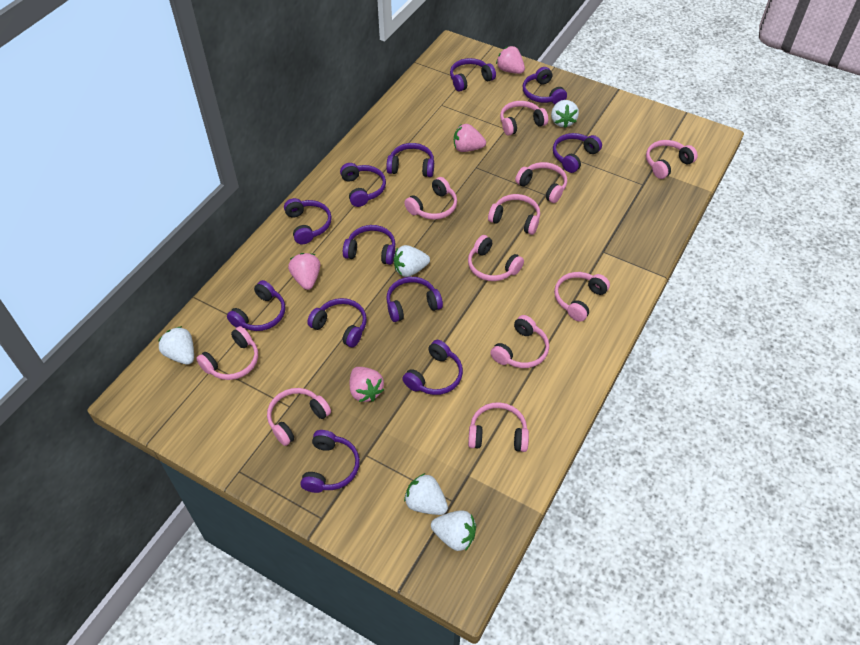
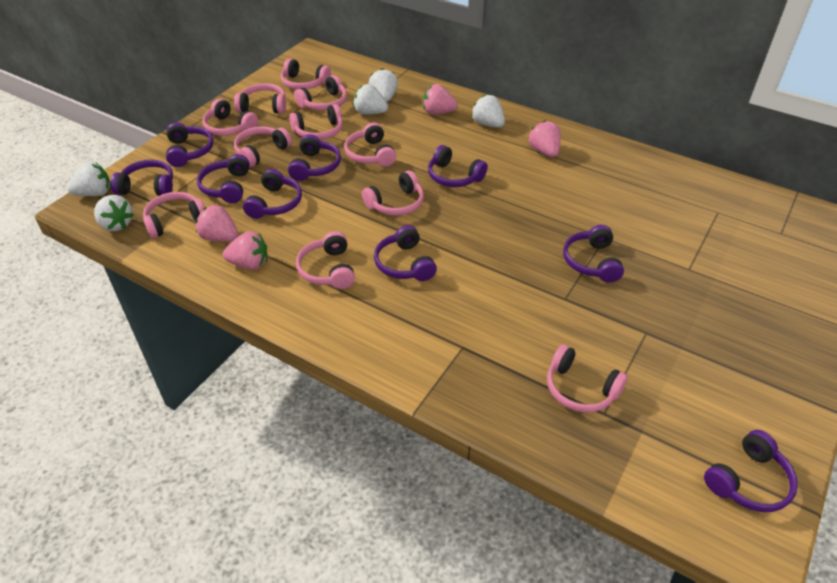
purple headphones: 12 -> 9

